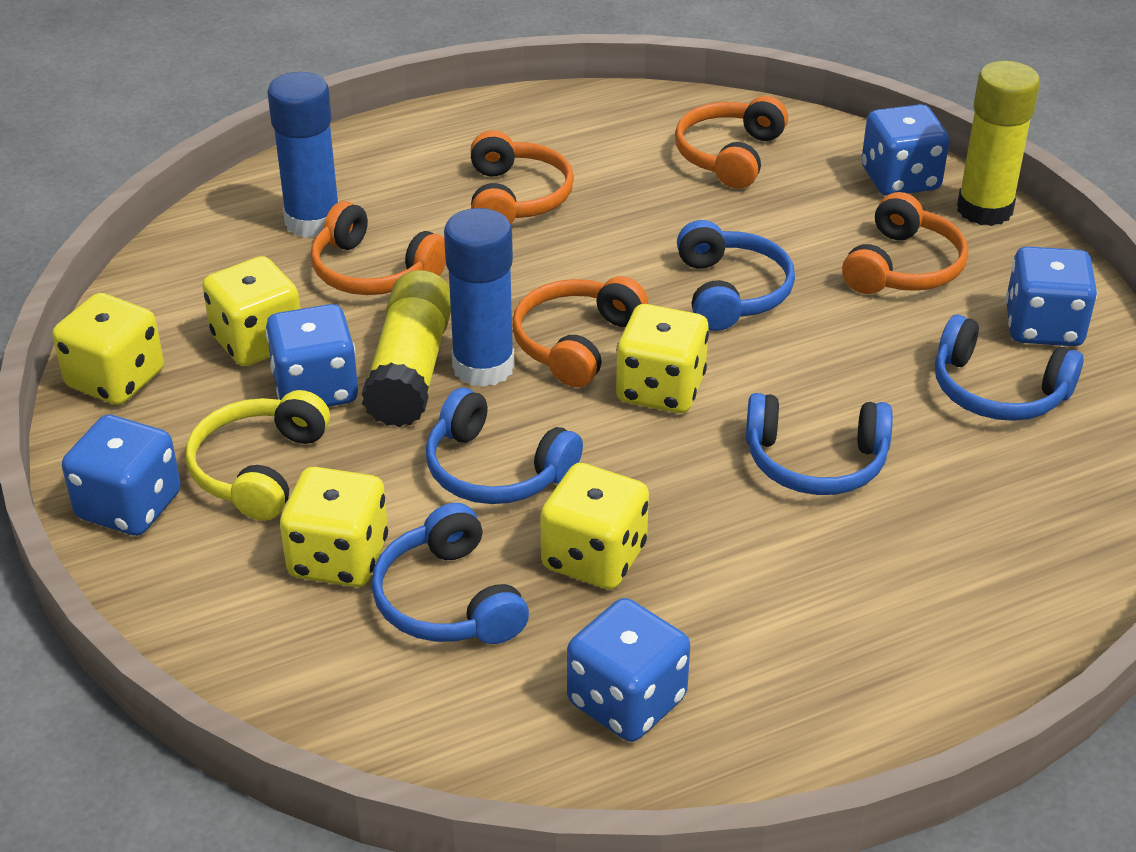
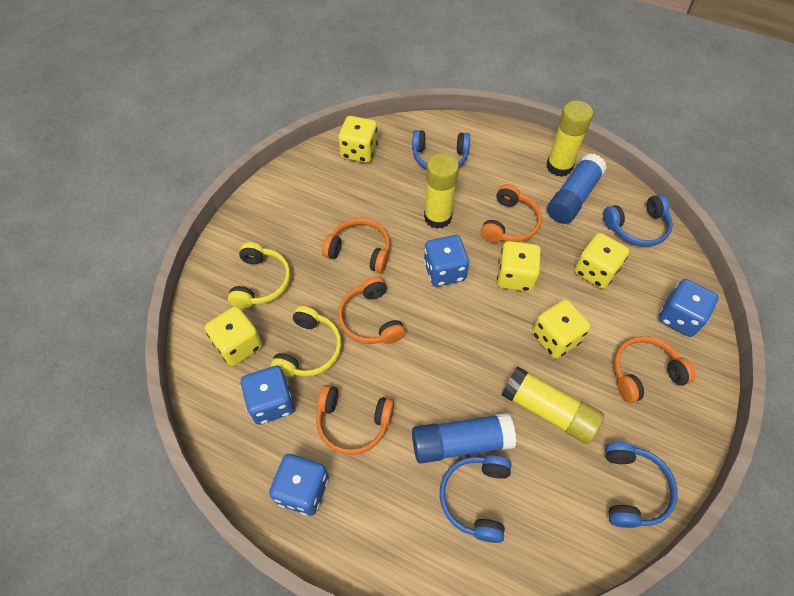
blue dice: 5 -> 4
blue headphones: 5 -> 4
yellow glue stick: 2 -> 3
yellow headphones: 1 -> 2

